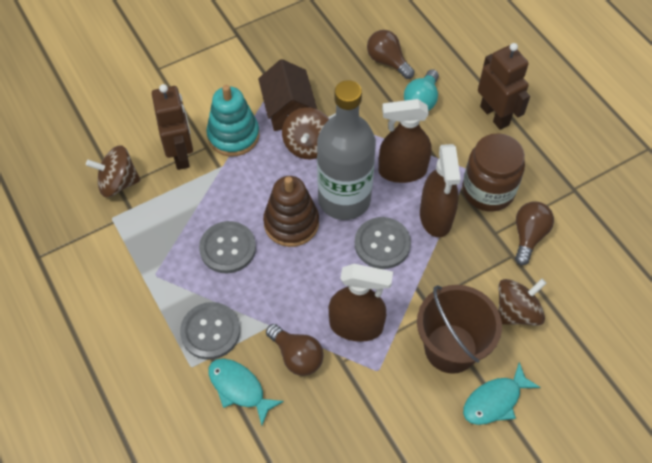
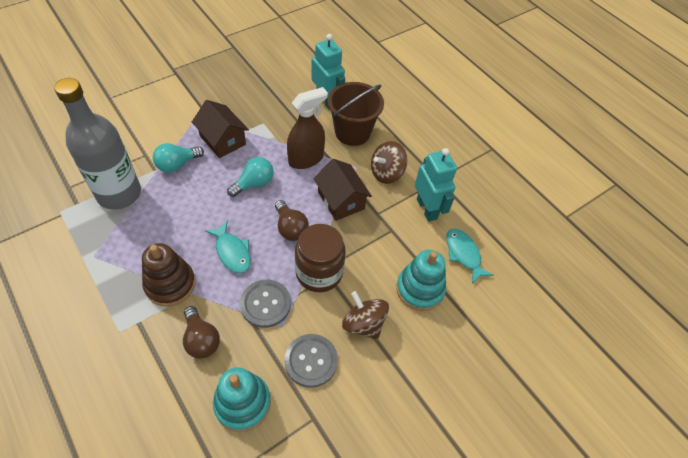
brown house: 1 -> 2
brown light bulb: 3 -> 2
brown robot: 2 -> 0
brown spinning top: 3 -> 2
brown spray bottle: 3 -> 1
grey button: 3 -> 2
turquoise light bulb: 1 -> 2
turquoise robot: 0 -> 2
turquoise stacking toy: 1 -> 2

